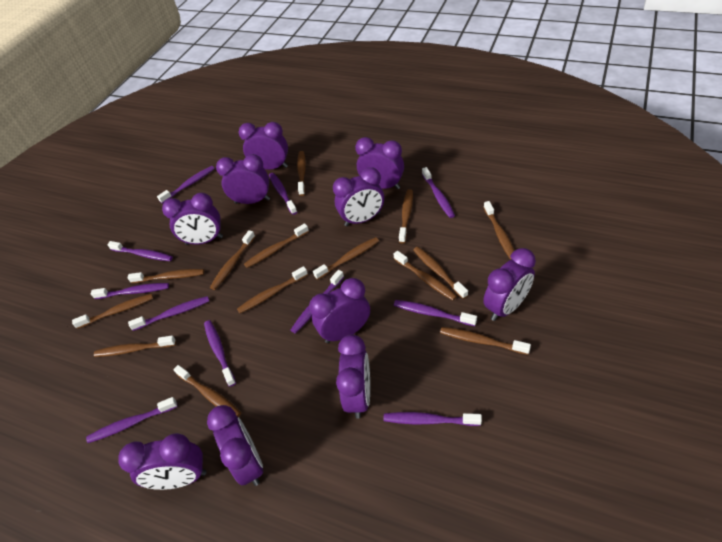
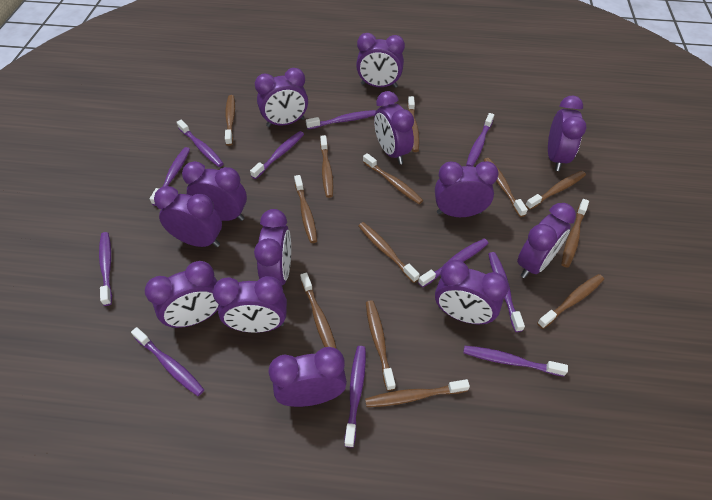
brown toothbrush: 14 -> 13
purple clock: 10 -> 13

